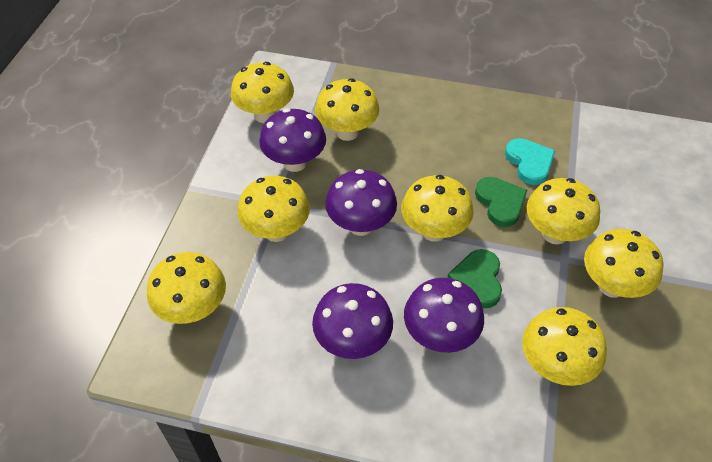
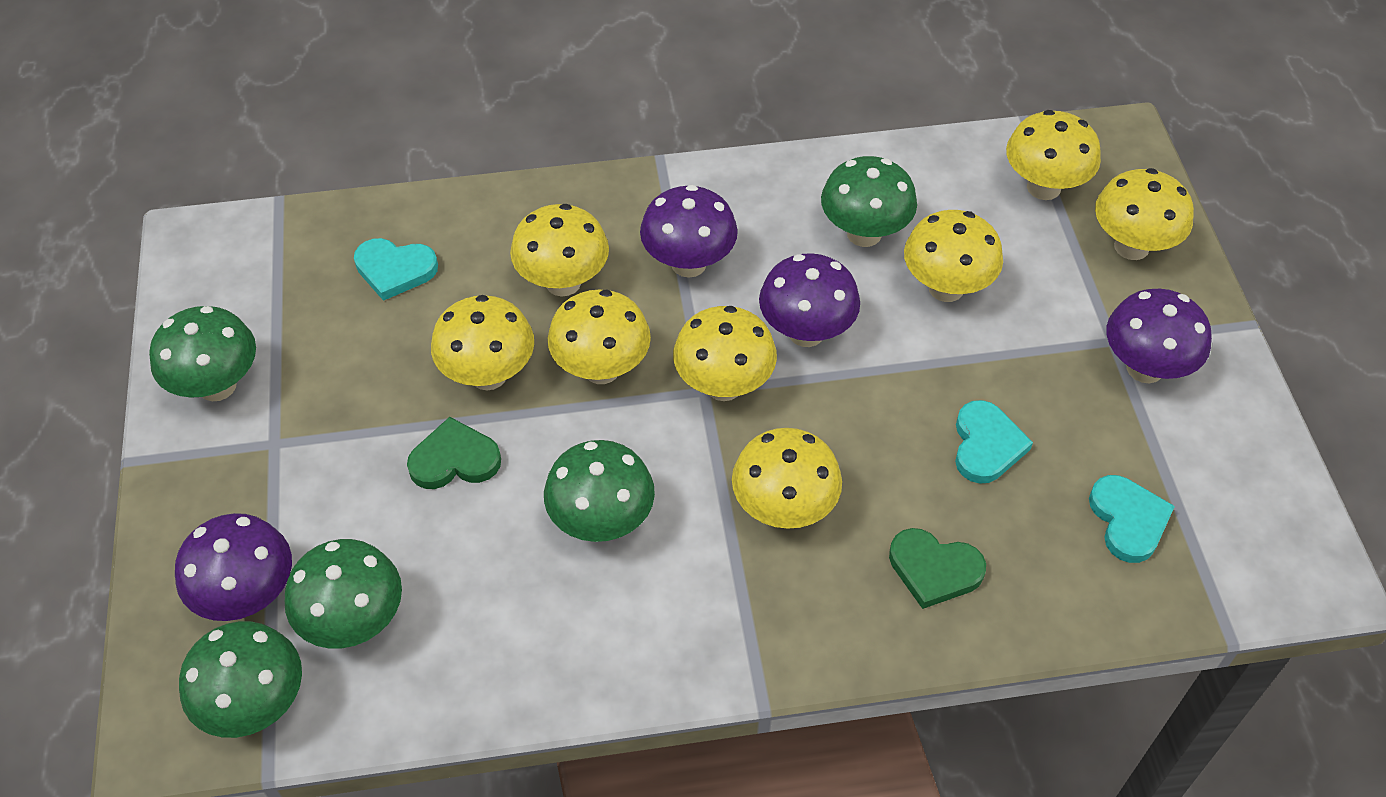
green mushroom: 0 -> 5
turquoise heart: 1 -> 3

